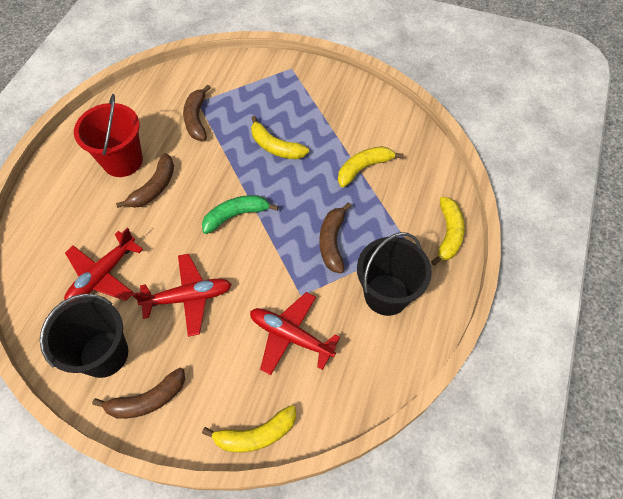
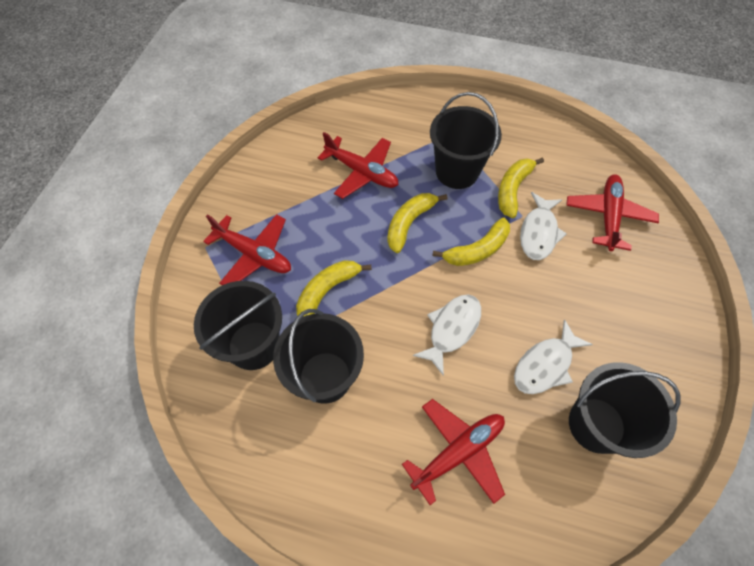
black bucket: 2 -> 4
brown banana: 4 -> 0
green banana: 1 -> 0
red bucket: 1 -> 0
red plane: 3 -> 4
white fish: 0 -> 3

